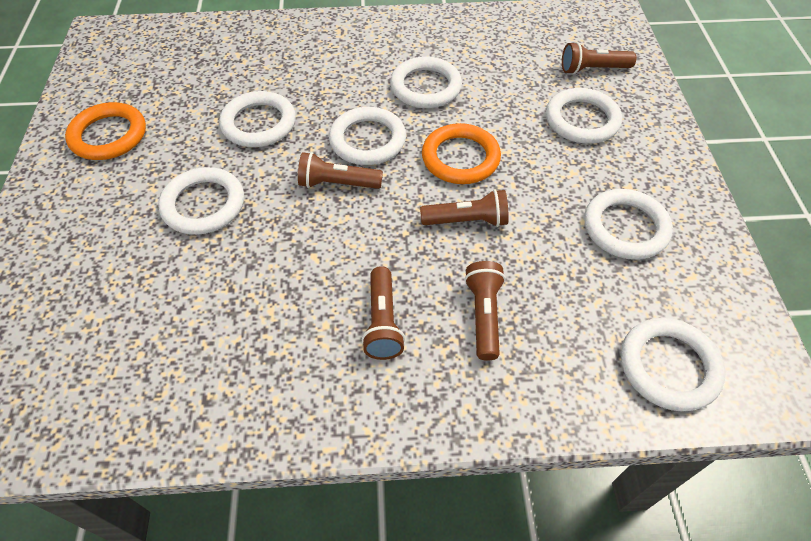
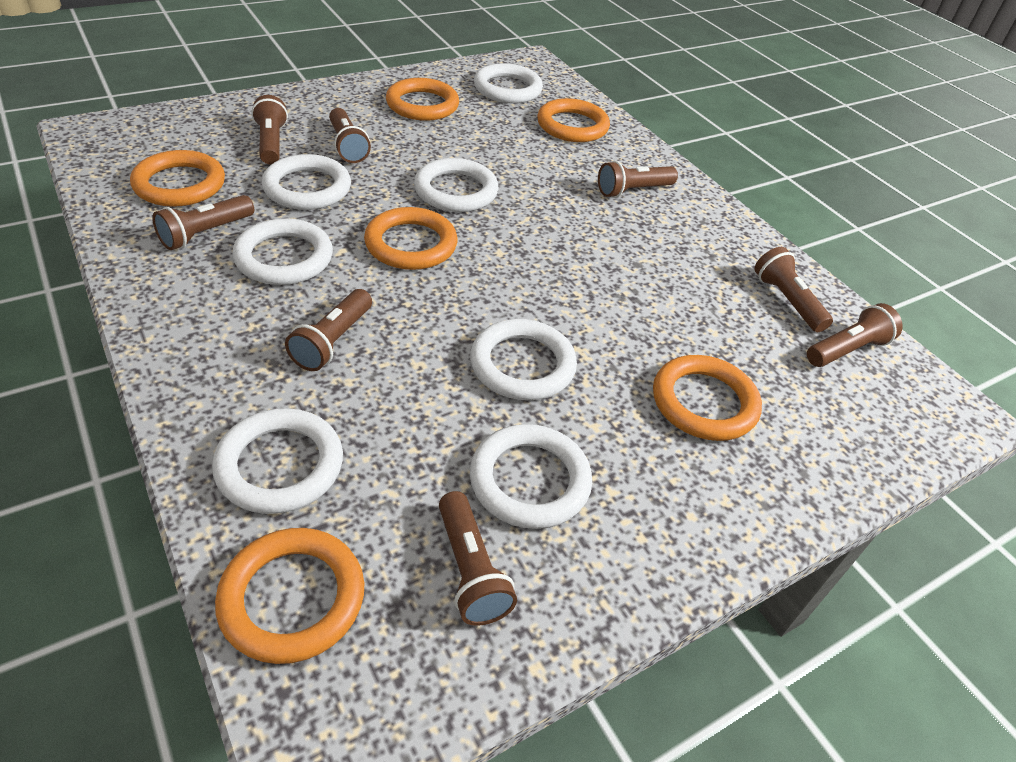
brown flashlight: 5 -> 8
orange ring: 2 -> 6

